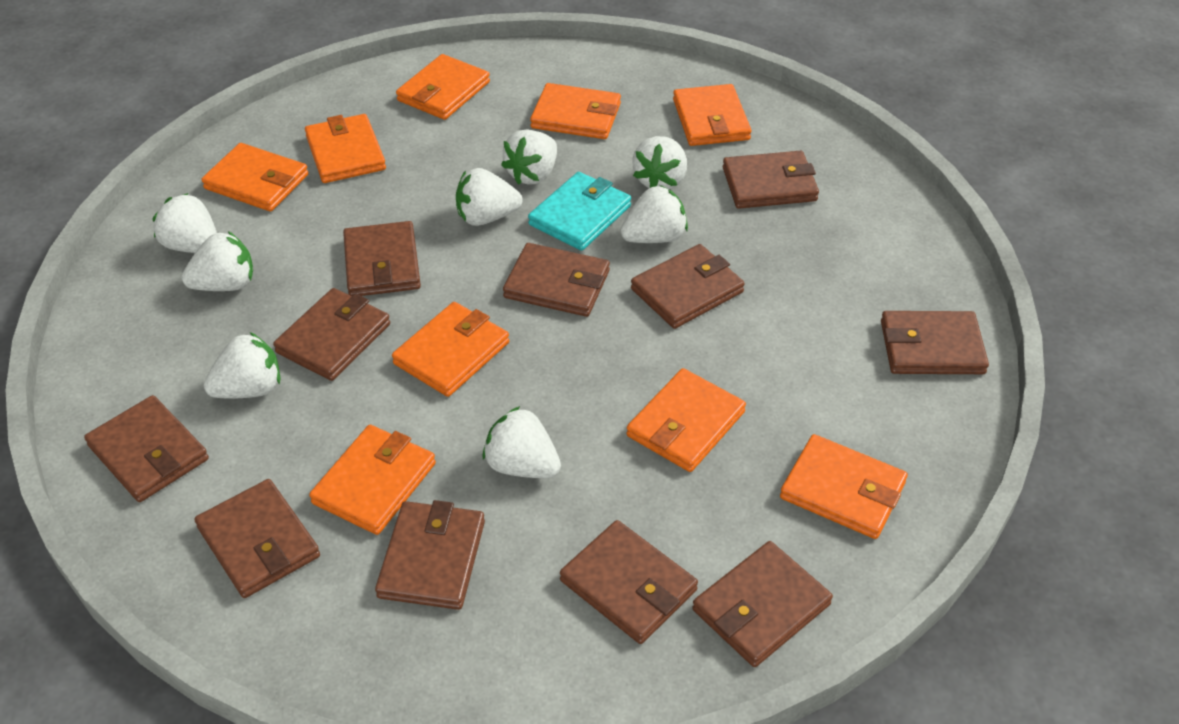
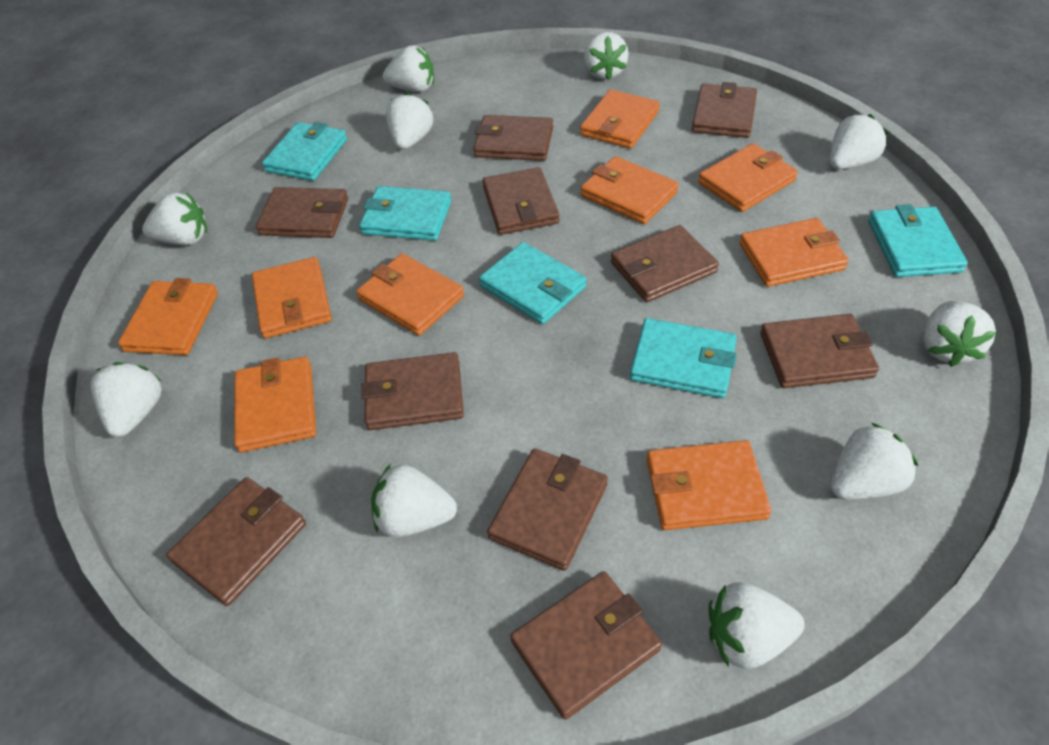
brown wallet: 11 -> 10
turquoise wallet: 1 -> 5
white strawberry: 8 -> 10

